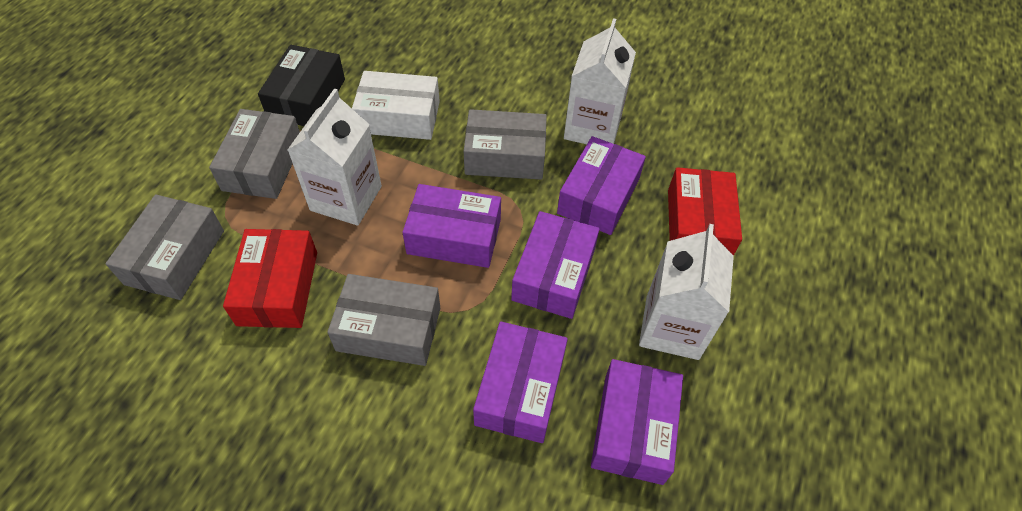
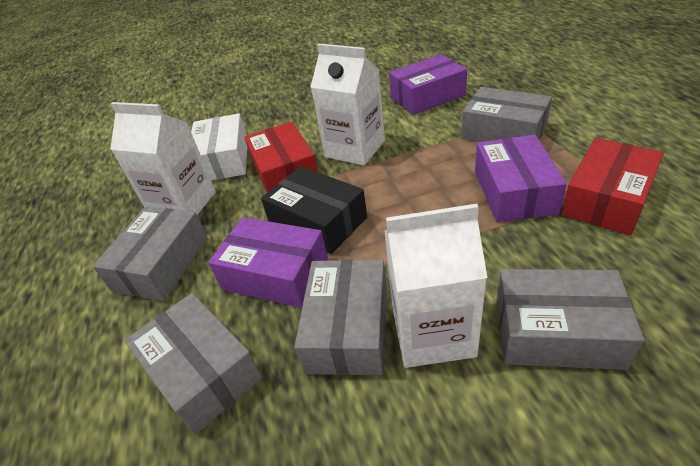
grey box: 4 -> 5
purple box: 5 -> 3

